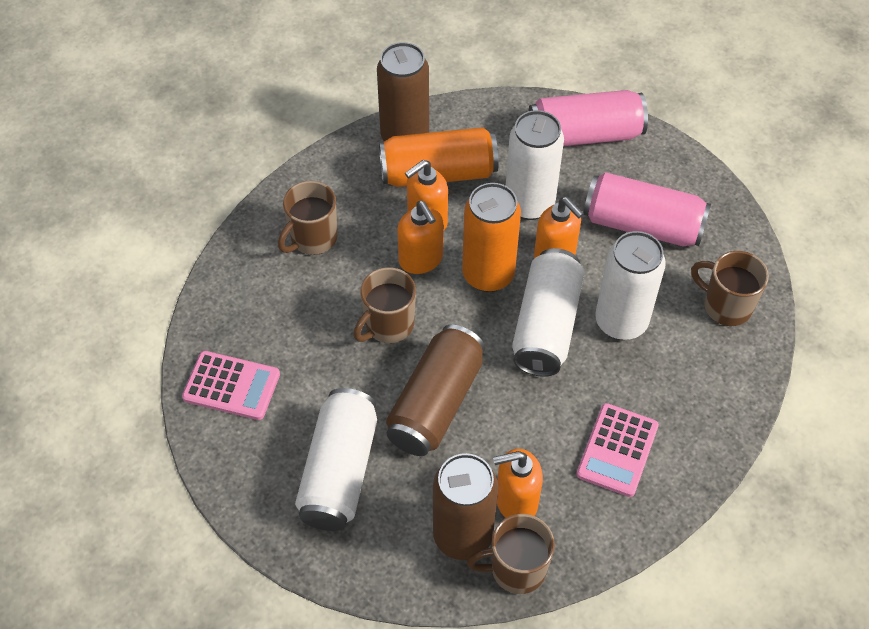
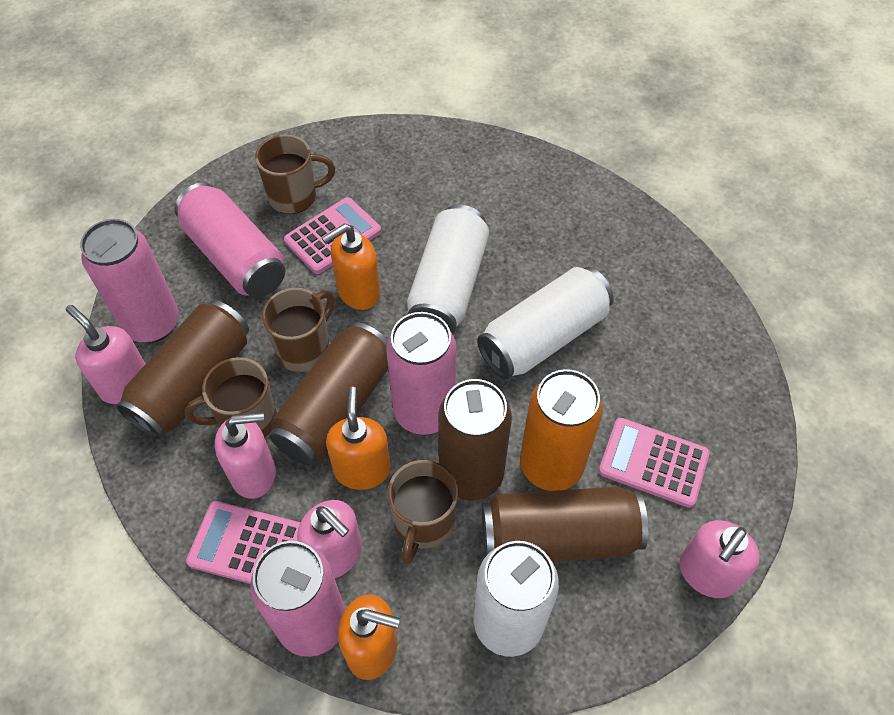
brown can: 3 -> 4
orange can: 2 -> 1
orange soap dispenser: 4 -> 3
pink calculator: 2 -> 3
pink can: 2 -> 4
pink soap dispenser: 0 -> 4
white can: 4 -> 3

